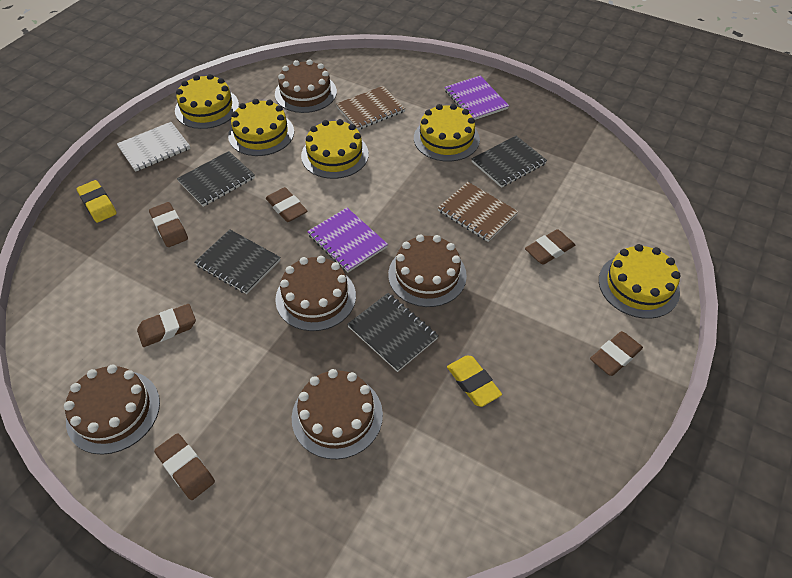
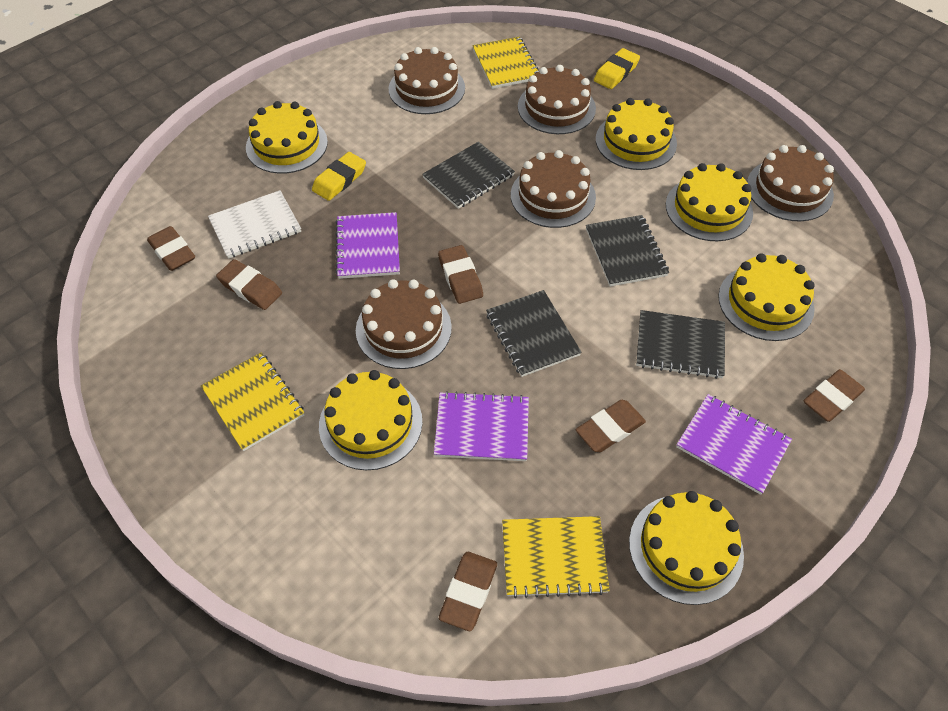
brown notebook: 2 -> 0
purple notebook: 2 -> 3
yellow cake: 5 -> 6
yellow notebook: 0 -> 3

